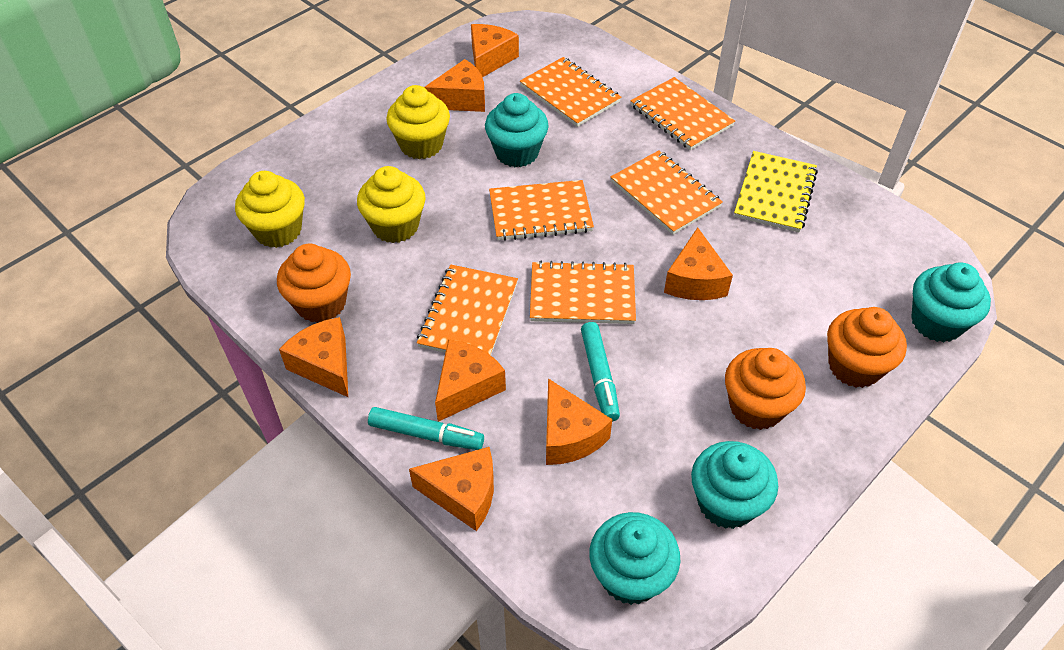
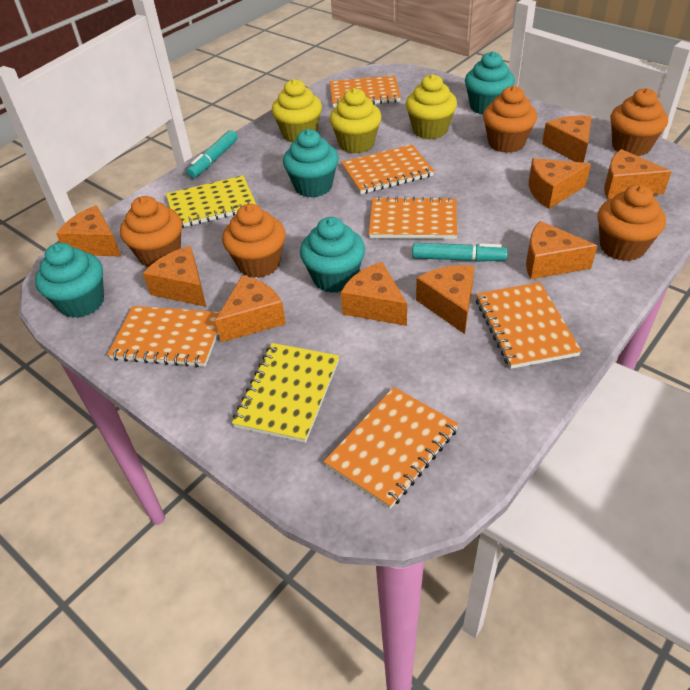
orange cheese: 7 -> 9
orange cupcake: 3 -> 5
yellow notebook: 1 -> 2

